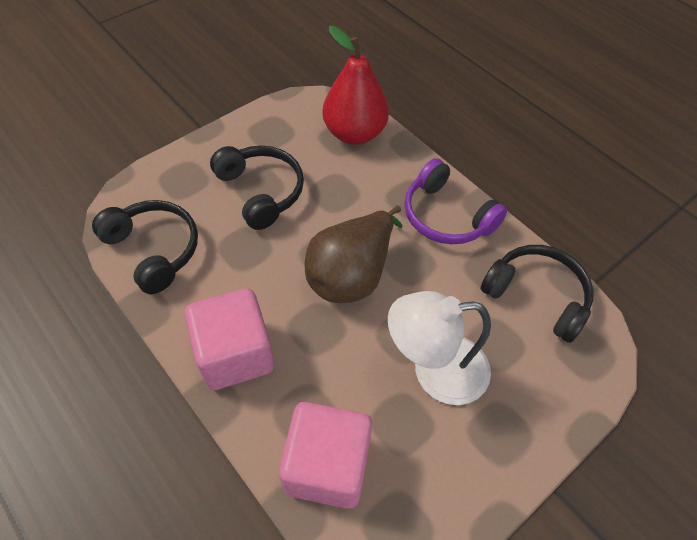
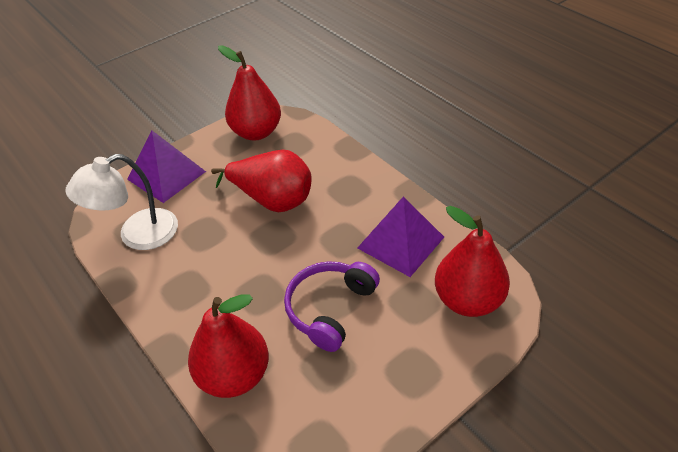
black headphones: 3 -> 0
brown pear: 1 -> 0
pink cube: 2 -> 0
purple pyramid: 0 -> 2
red pear: 1 -> 4

